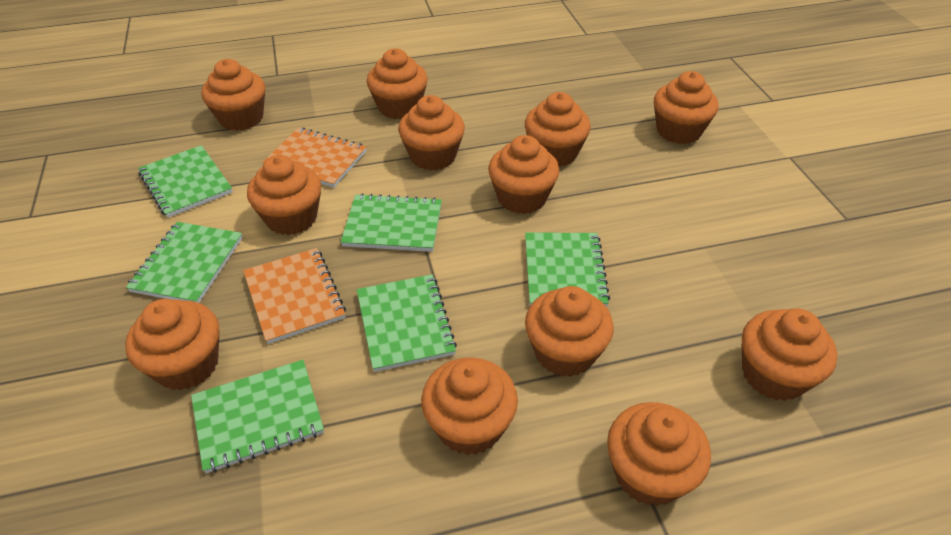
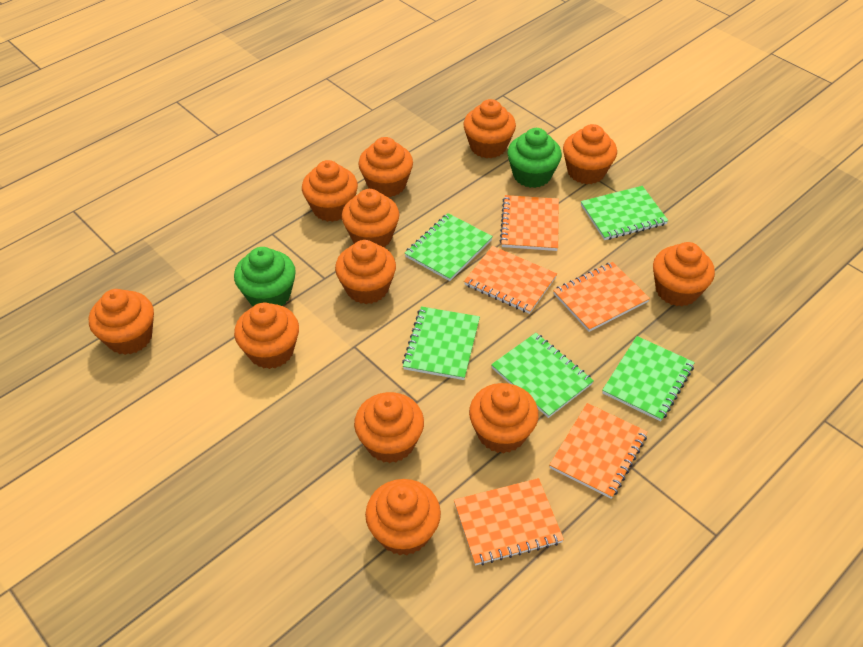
green cupcake: 0 -> 2
green notebook: 6 -> 5
orange notebook: 2 -> 5

